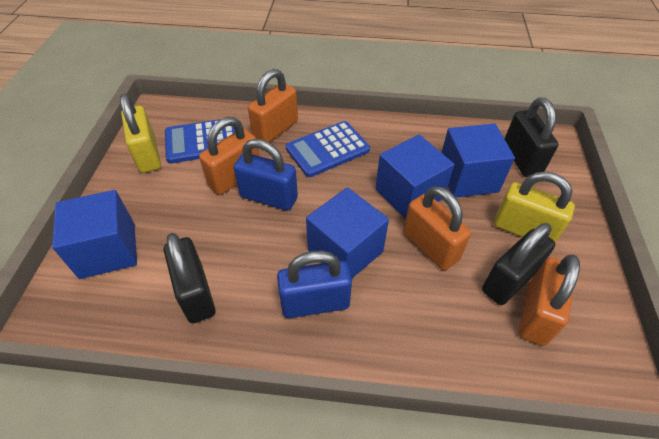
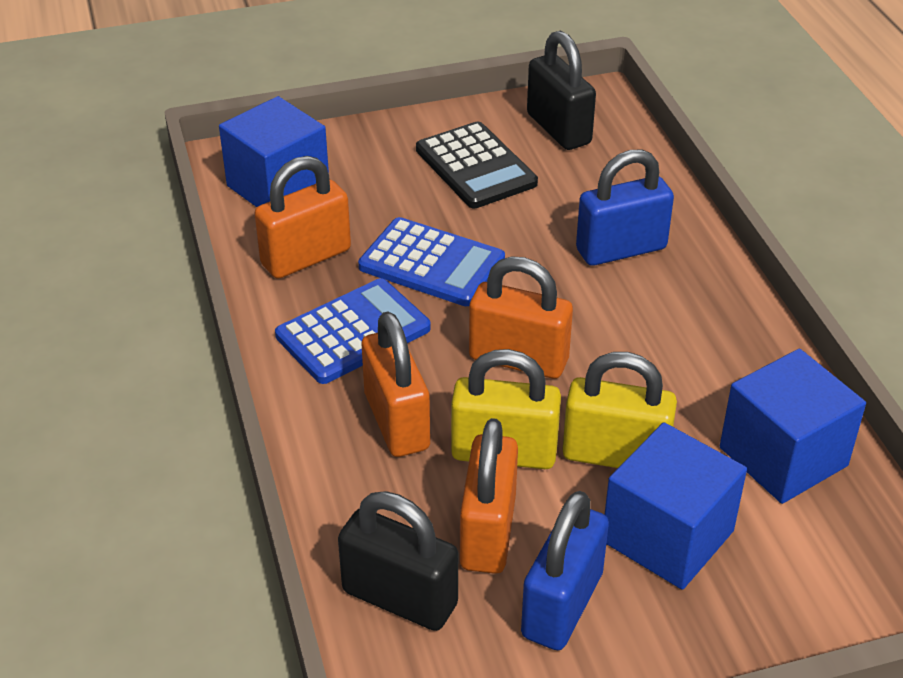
black calculator: 0 -> 1
black padlock: 3 -> 2
blue cube: 4 -> 3

